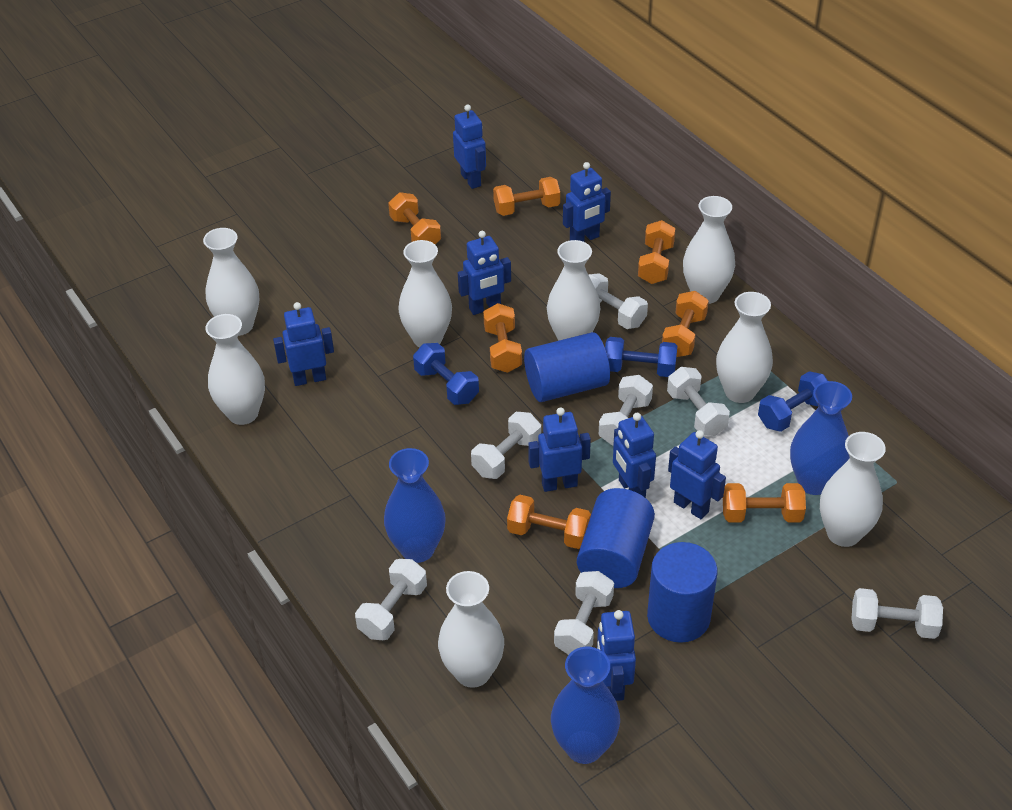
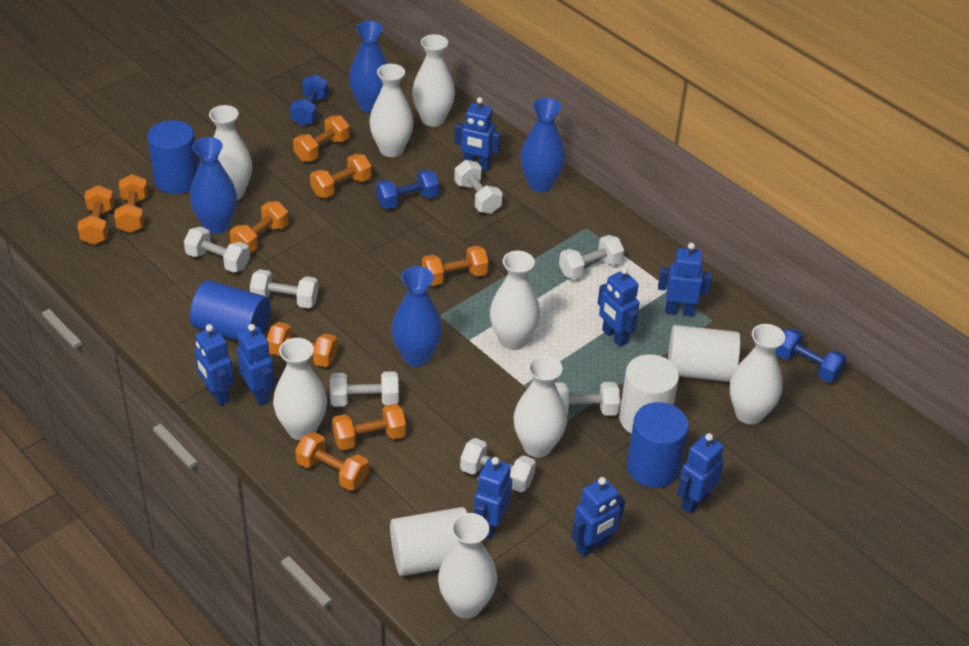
blue vase: 3 -> 4
orange dumbbell: 7 -> 9
white cylinder: 0 -> 3

